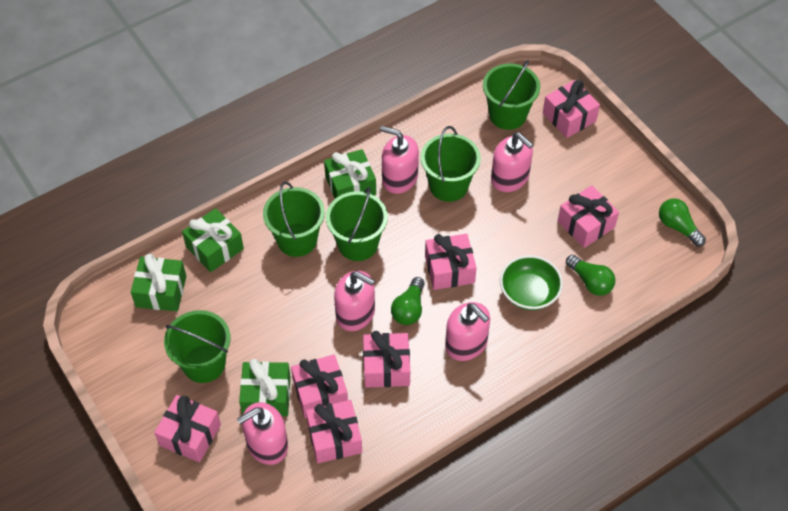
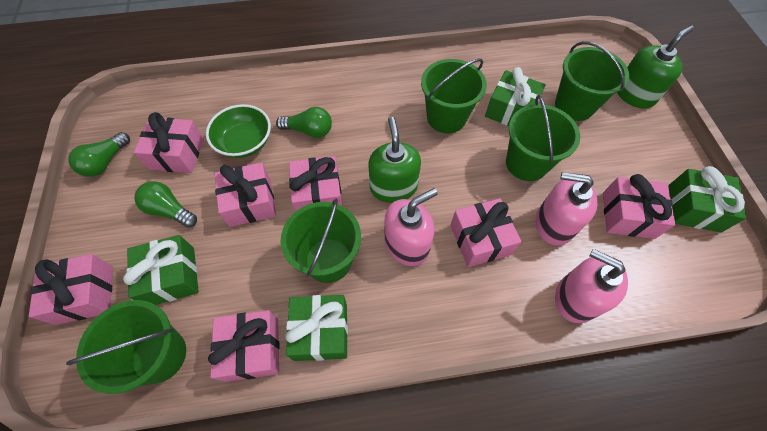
green soap dispenser: 0 -> 2
pink soap dispenser: 5 -> 3

